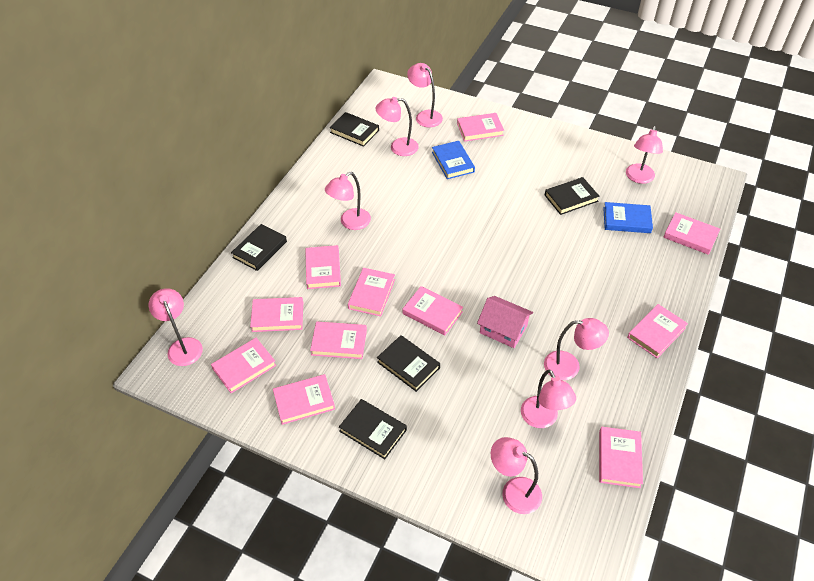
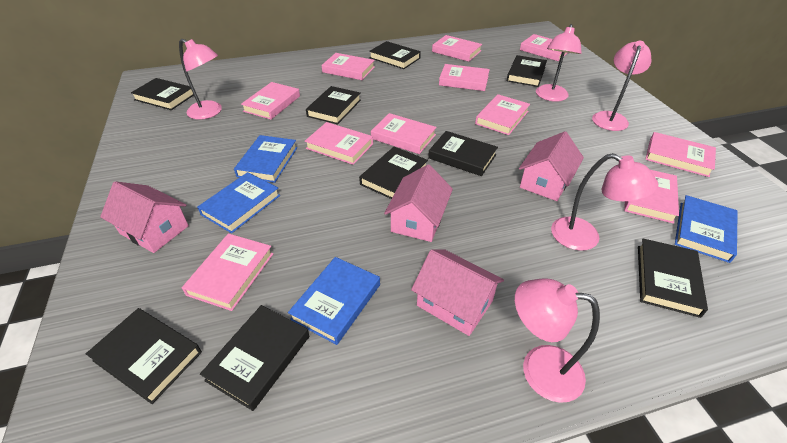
black book: 5 -> 9
blue book: 2 -> 4
pink house: 1 -> 4
pink lamp: 8 -> 5

